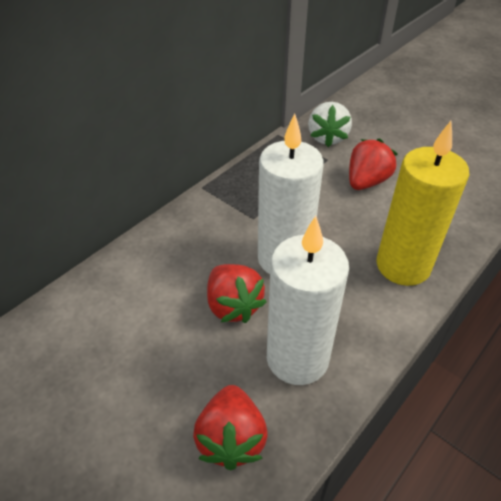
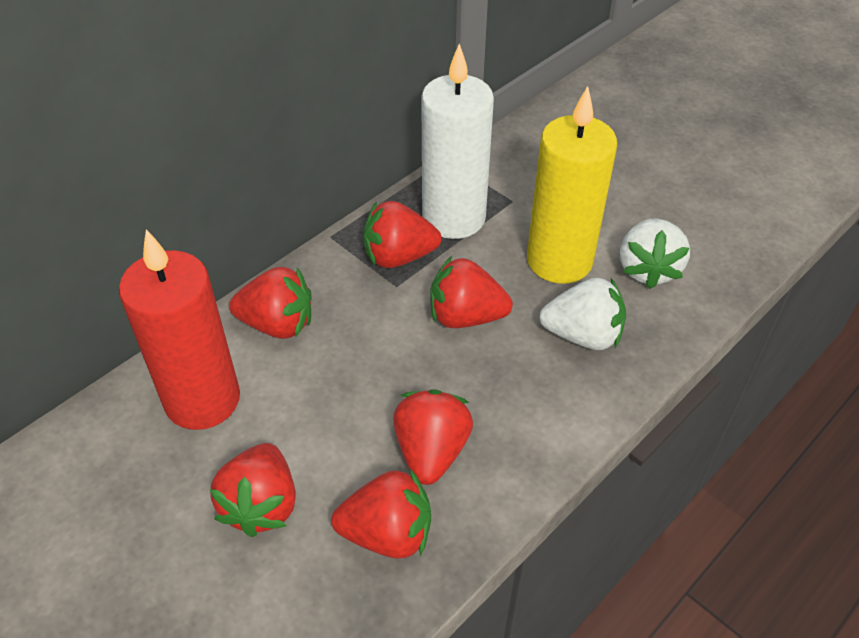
red candle: 0 -> 1
red strawberry: 3 -> 6
white candle: 2 -> 1
white strawberry: 1 -> 2

